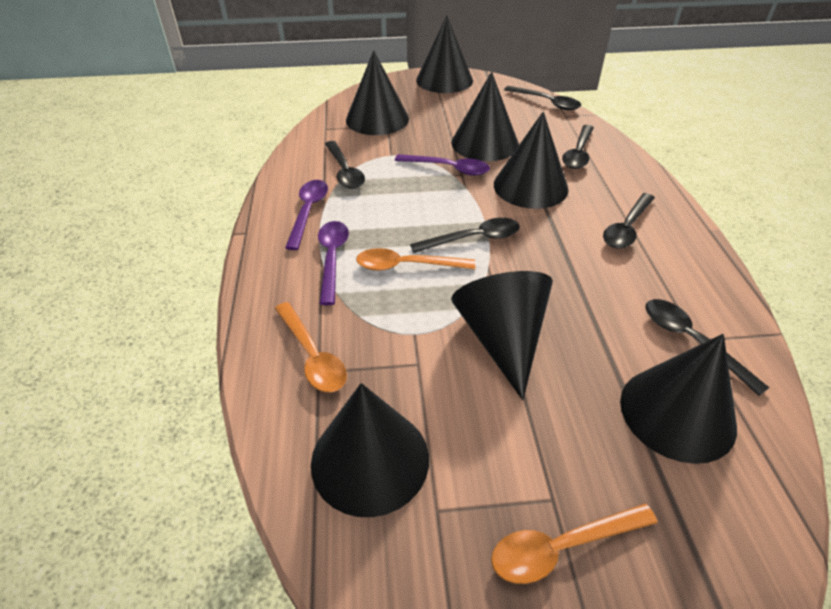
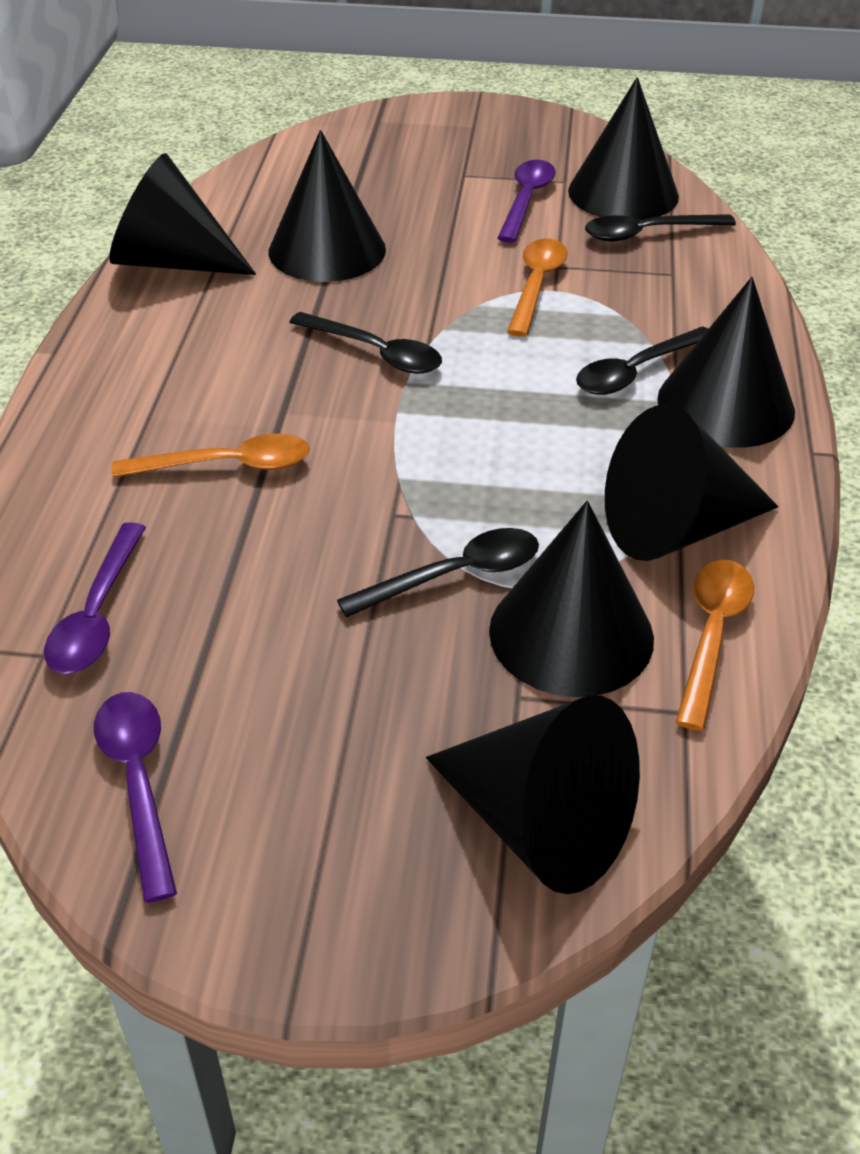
black spoon: 6 -> 4

